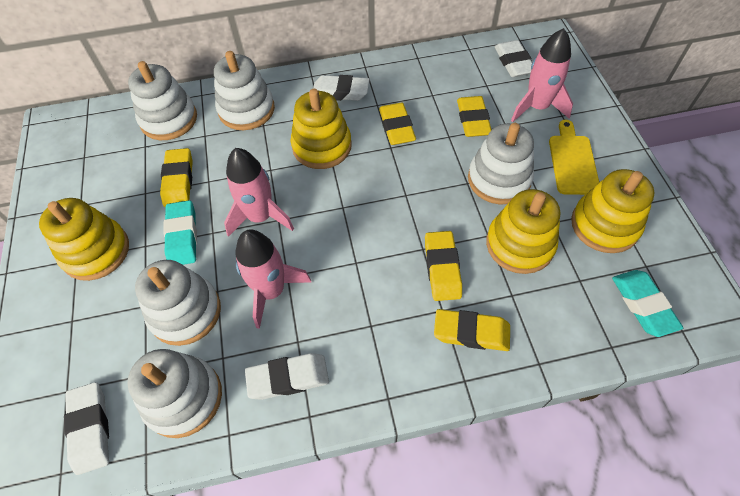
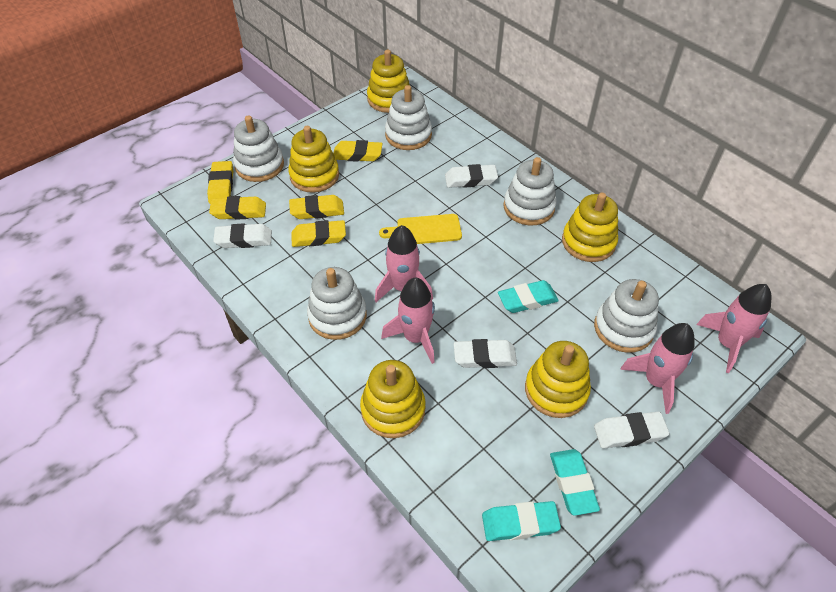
pink rocket: 3 -> 4
turquoise eraser: 2 -> 3
yellow stacking toy: 4 -> 5

